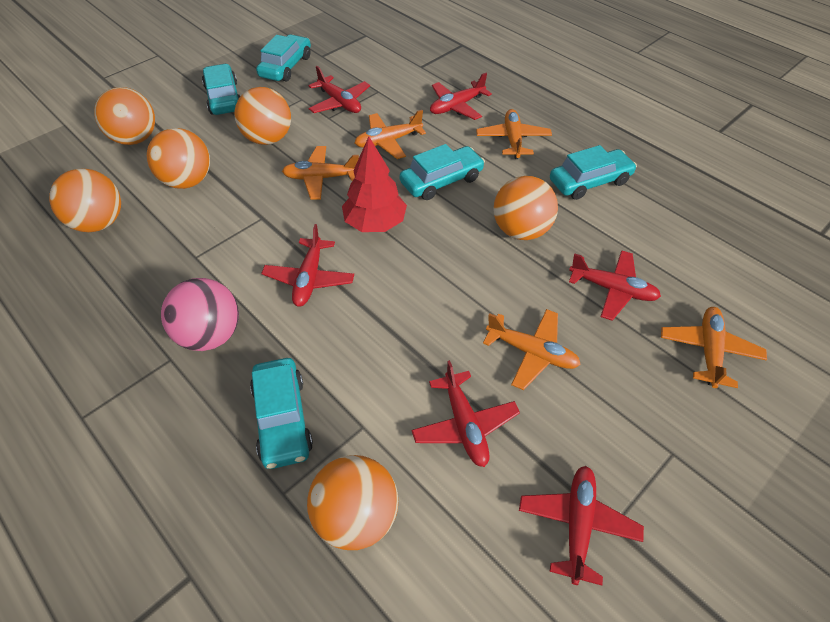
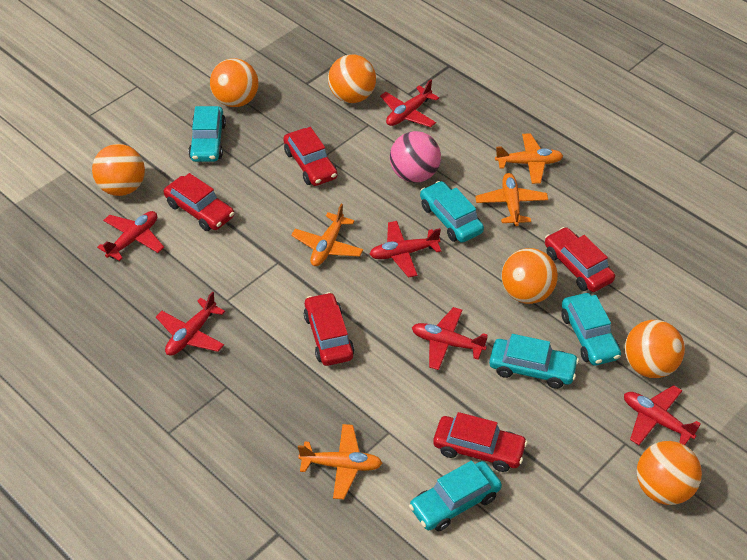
orange plane: 5 -> 4
red car: 0 -> 5
red tree: 1 -> 0

